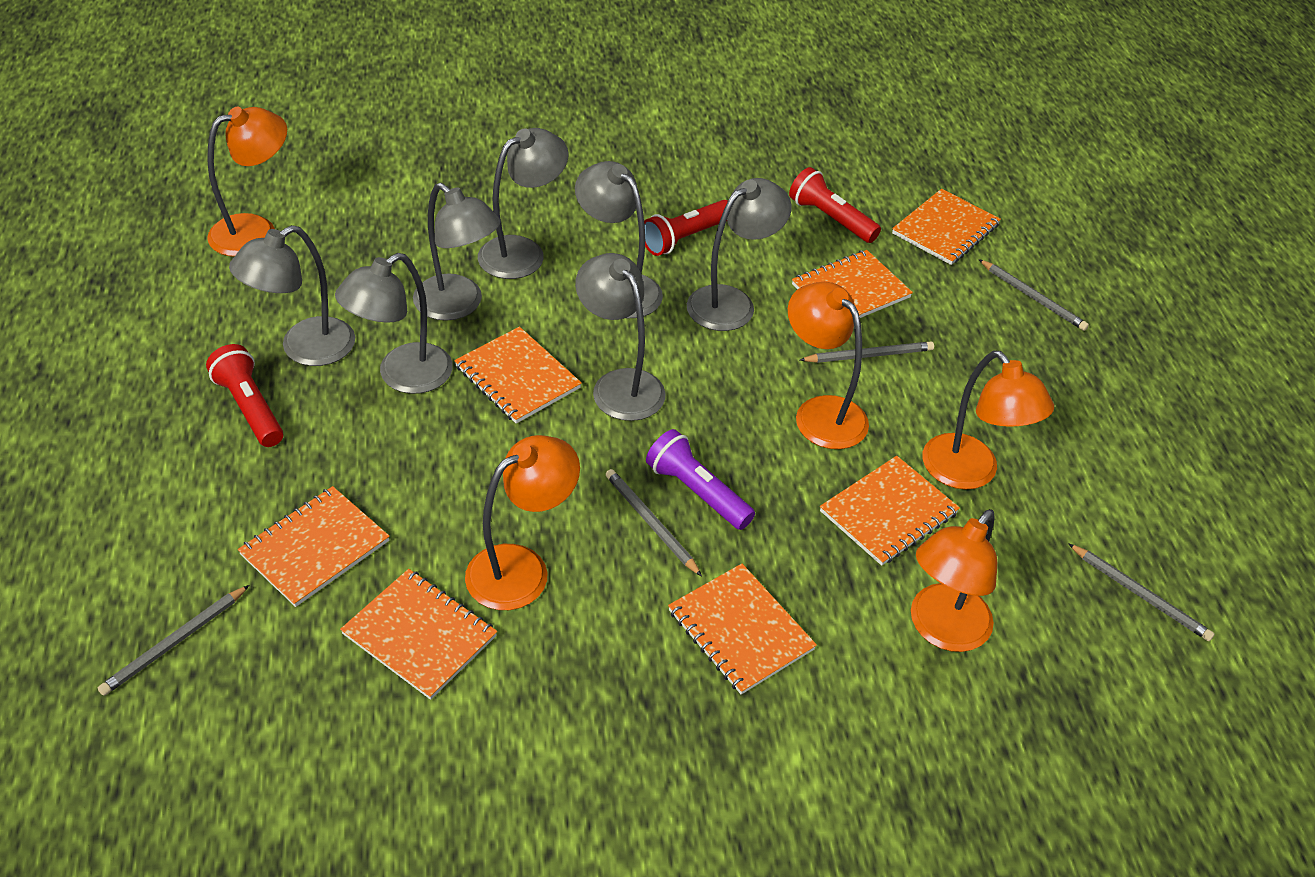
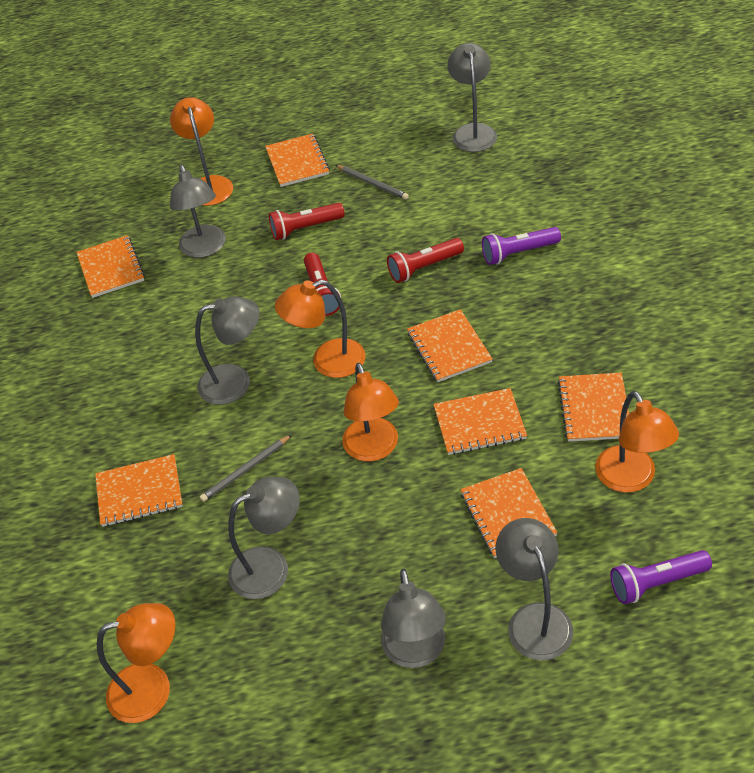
grey lamp: 7 -> 6
grey pencil: 5 -> 2
purple flashlight: 1 -> 2

